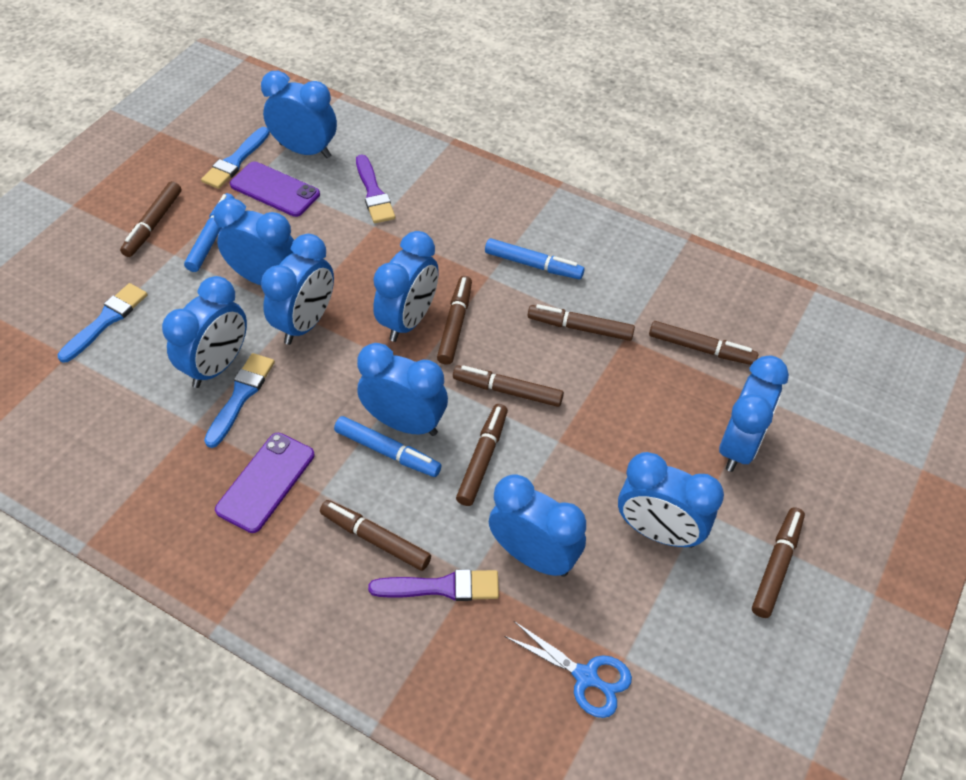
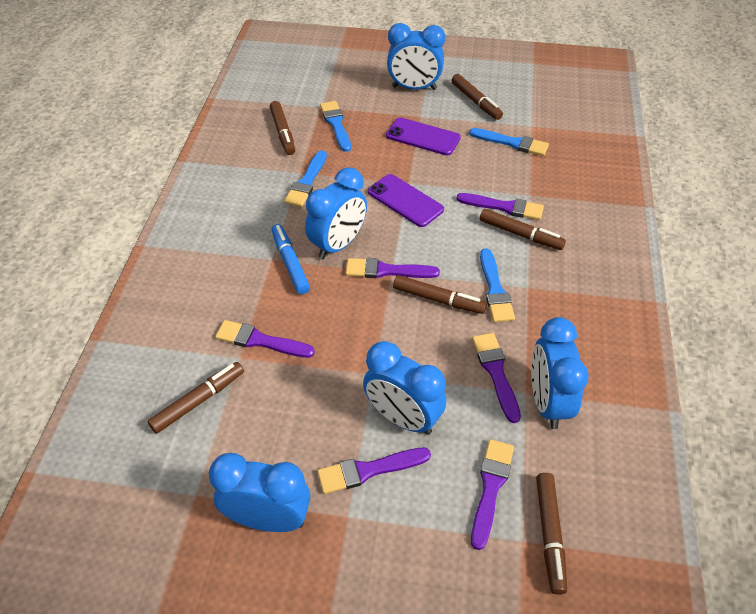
blue brush: 3 -> 4
blue clock: 9 -> 5
blue marker: 3 -> 1
blue scissors: 1 -> 0
brown marker: 8 -> 6
purple brush: 2 -> 6

